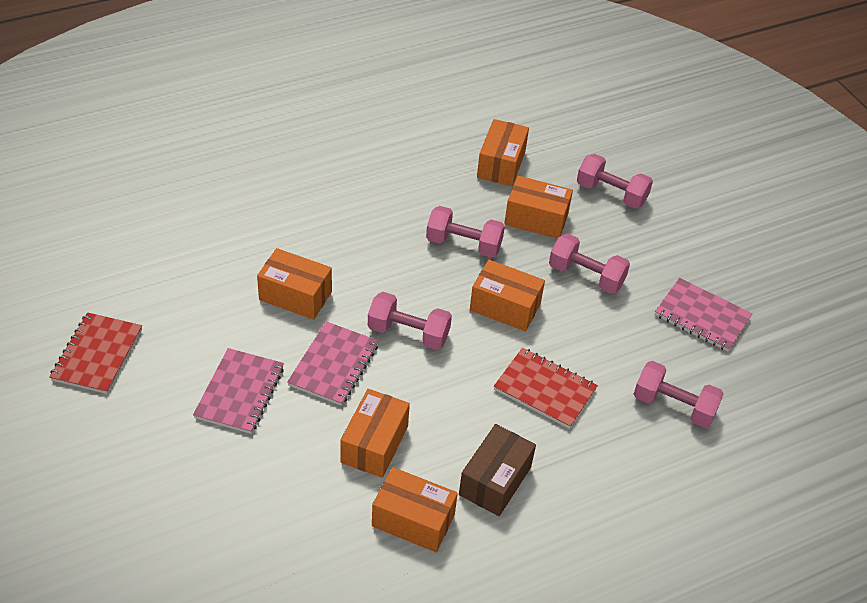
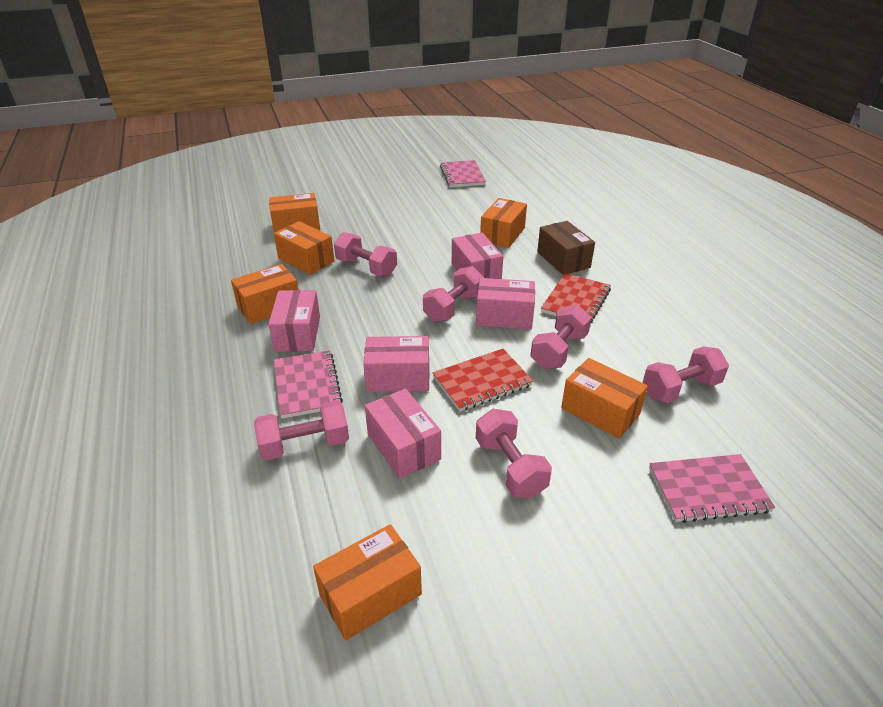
pink box: 0 -> 5
pink dumbbell: 5 -> 6

